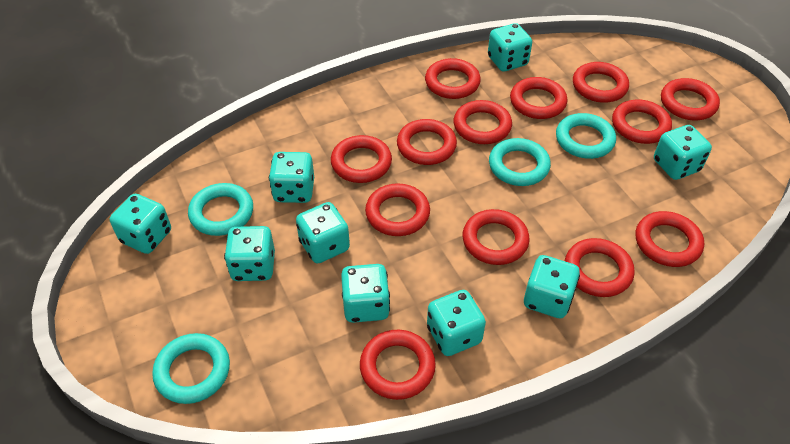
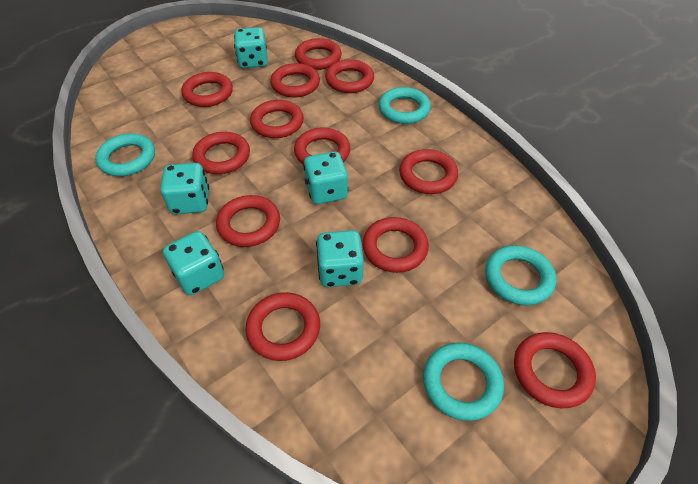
red ring: 13 -> 12
turquoise dice: 9 -> 5

